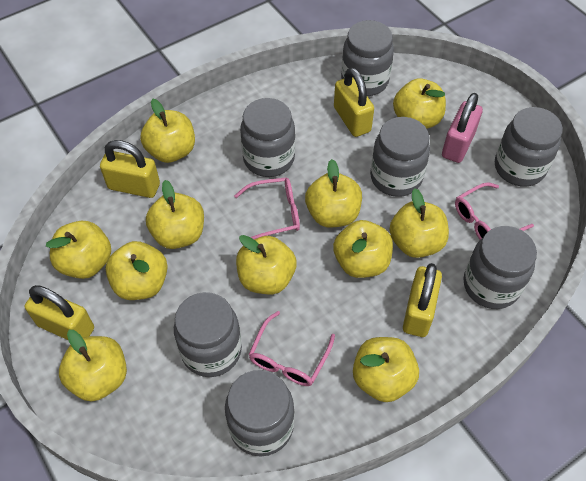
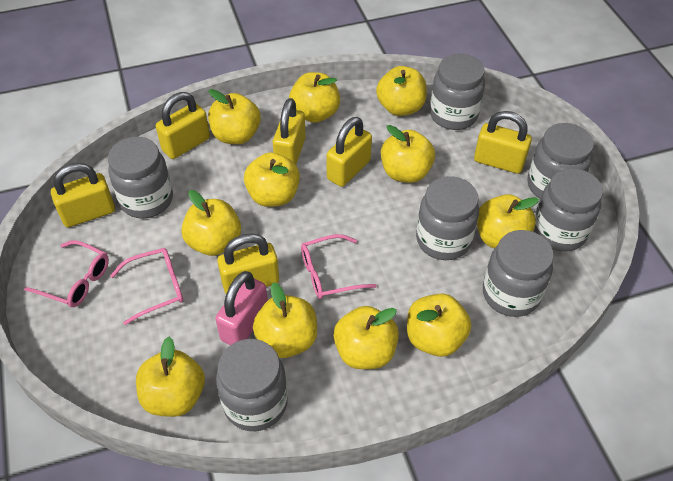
yellow padlock: 4 -> 6

